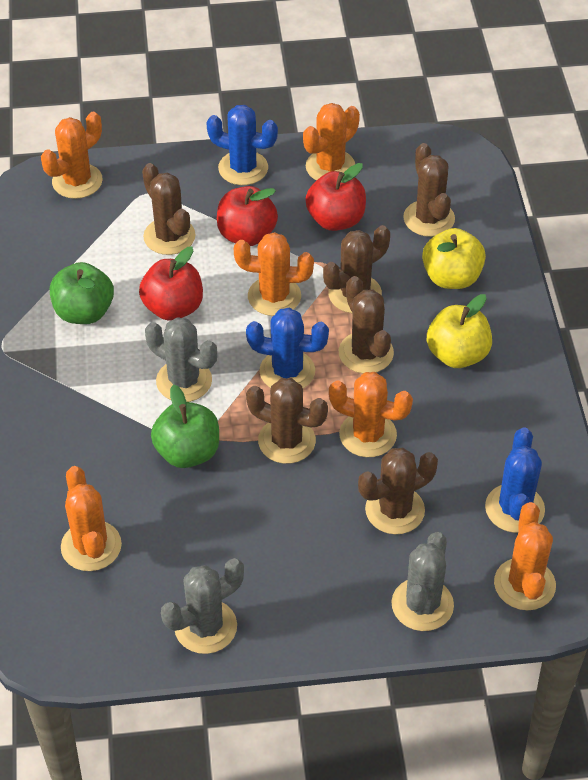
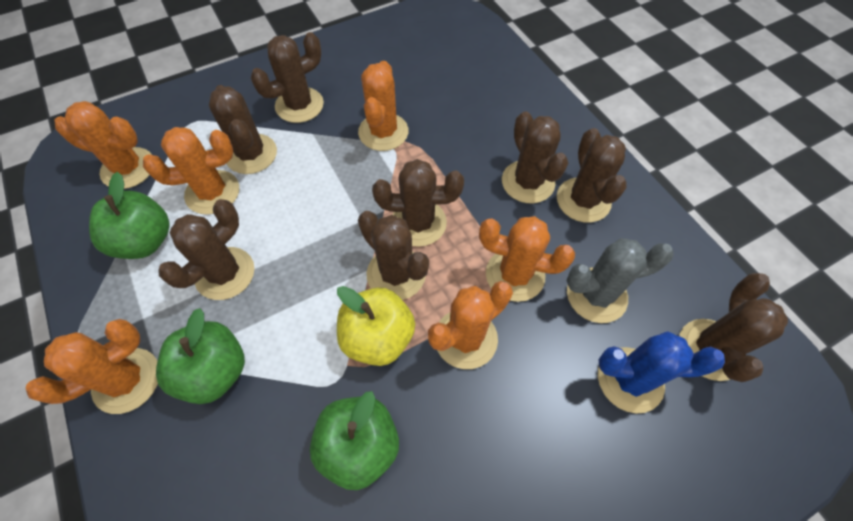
blue cactus: 3 -> 1
brown cactus: 6 -> 8
green apple: 2 -> 3
grey cactus: 3 -> 1
red apple: 3 -> 0
yellow apple: 2 -> 1

